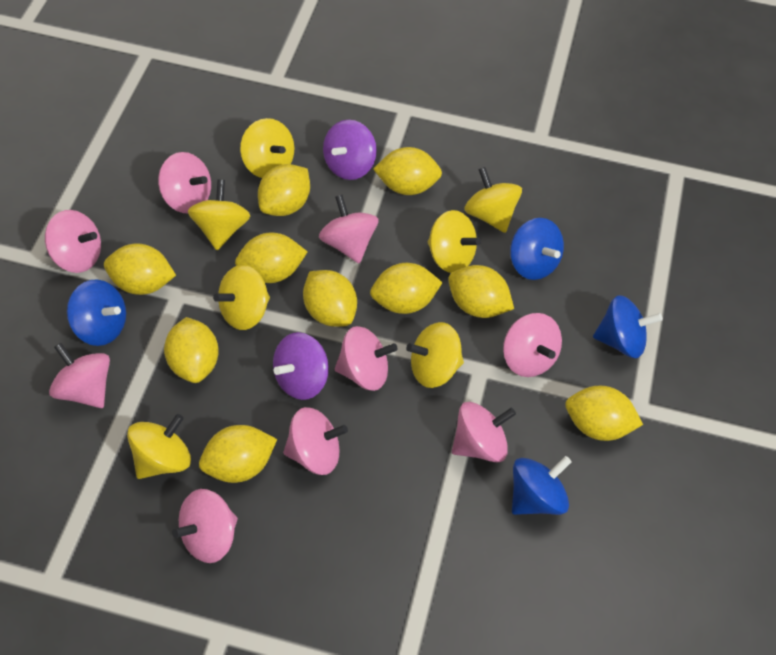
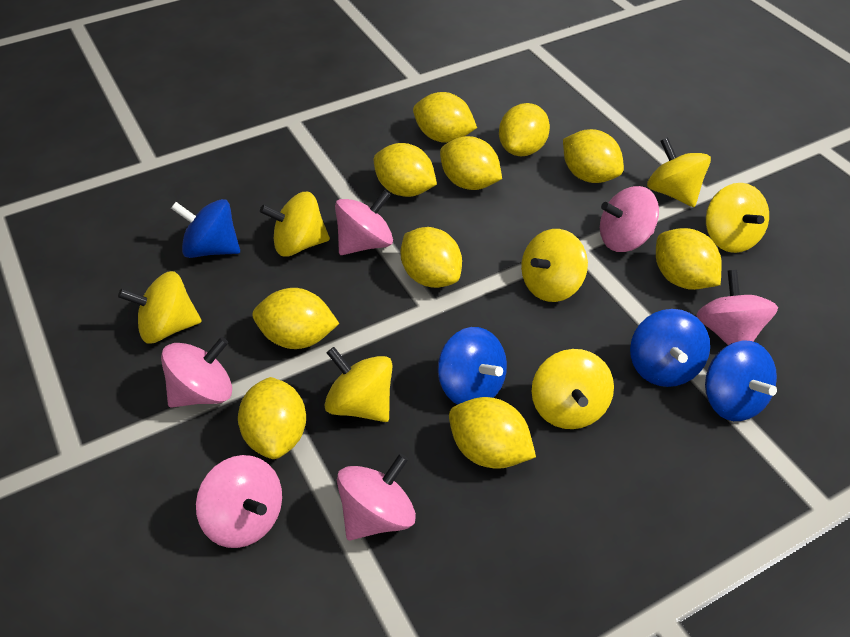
pink spinning top: 9 -> 6
purple spinning top: 2 -> 0

